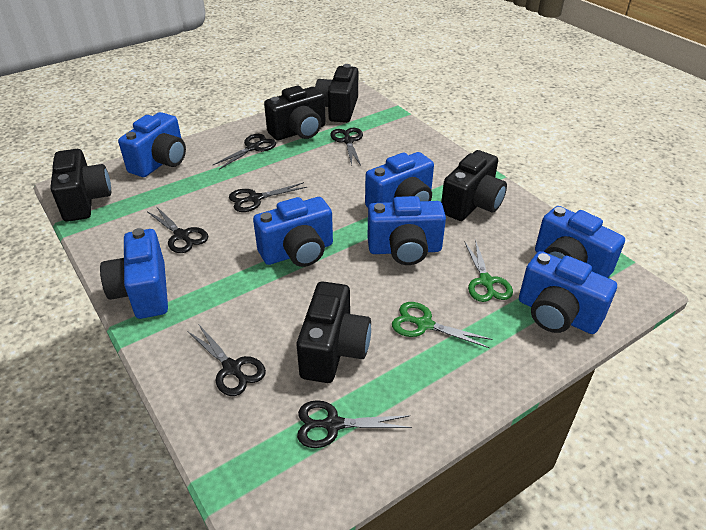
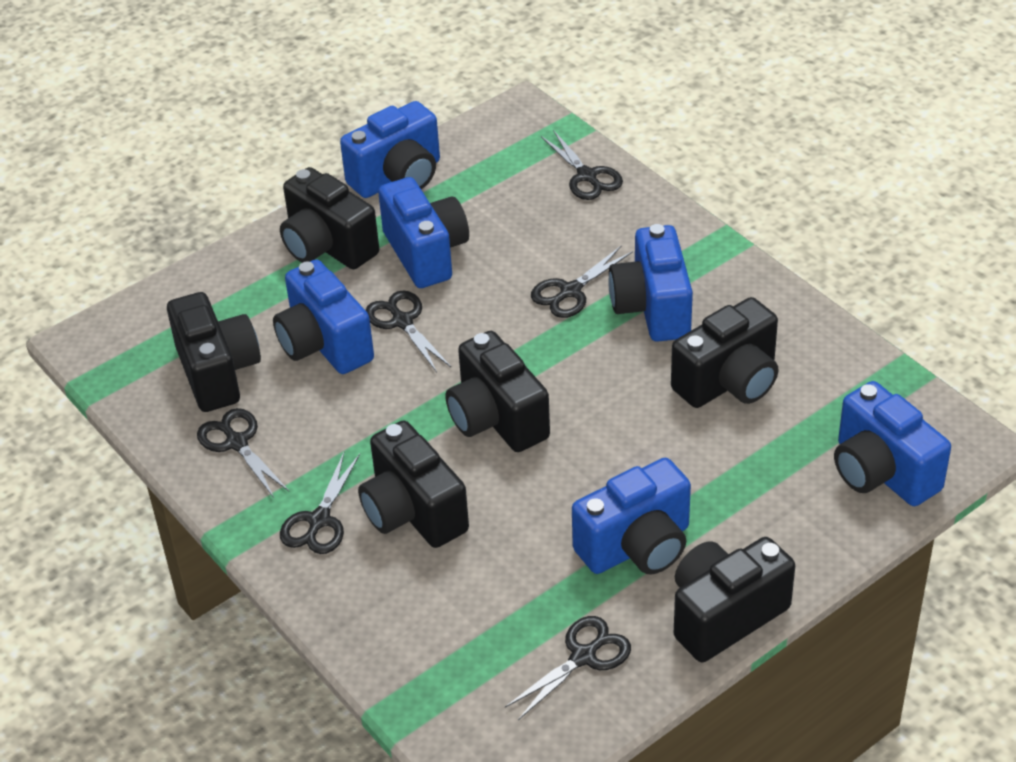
black camera: 5 -> 6
blue camera: 7 -> 6
green scissors: 2 -> 0

